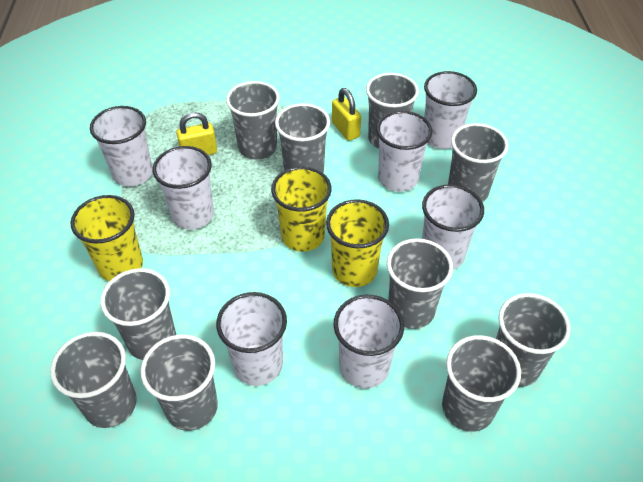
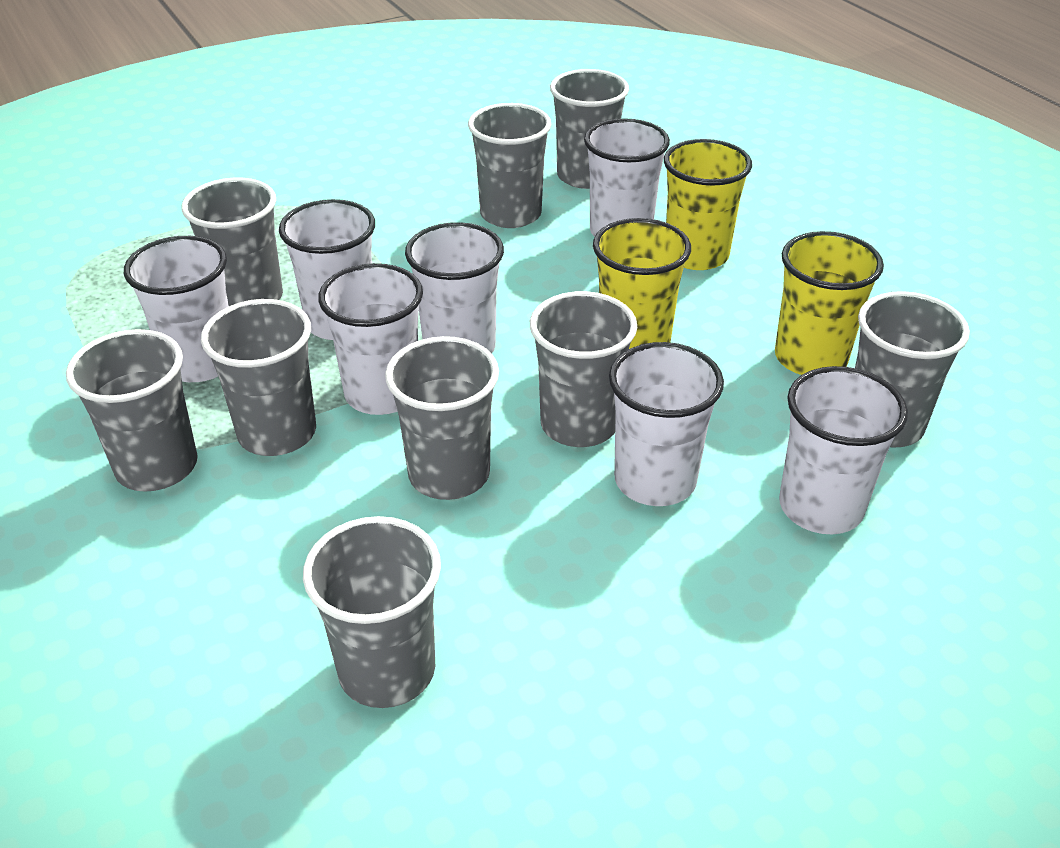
grey cup: 10 -> 9
yellow padlock: 2 -> 0

